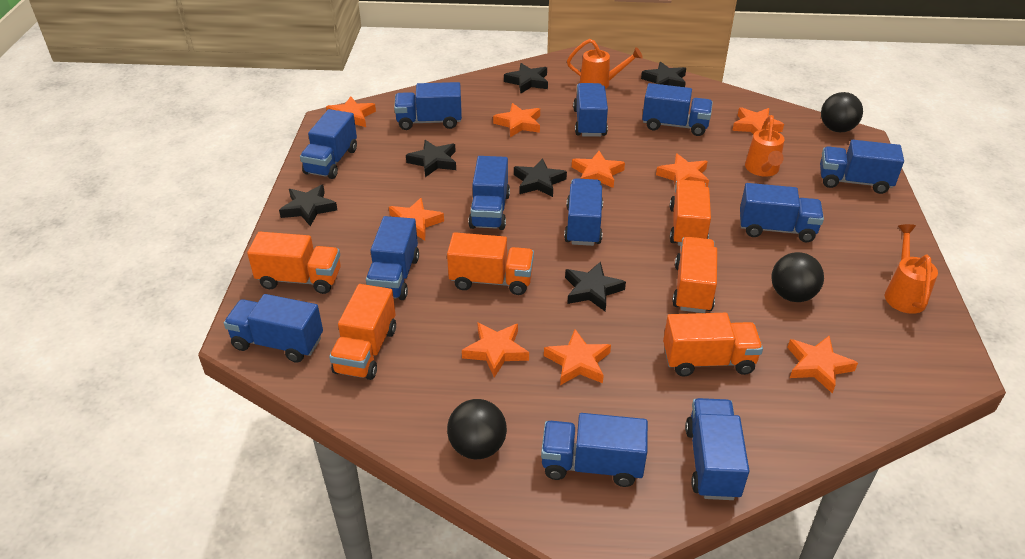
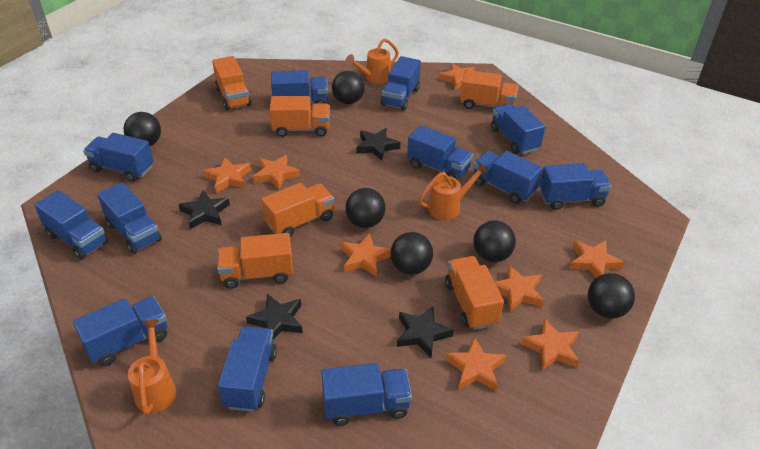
black ball: 3 -> 6
black star: 6 -> 4
orange star: 9 -> 8

